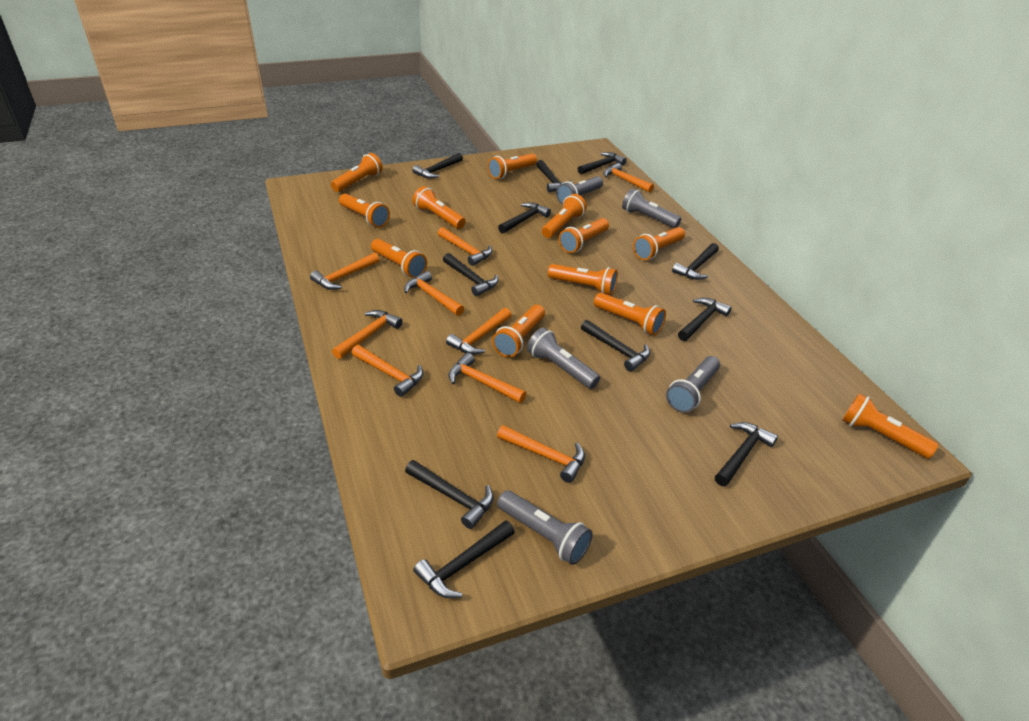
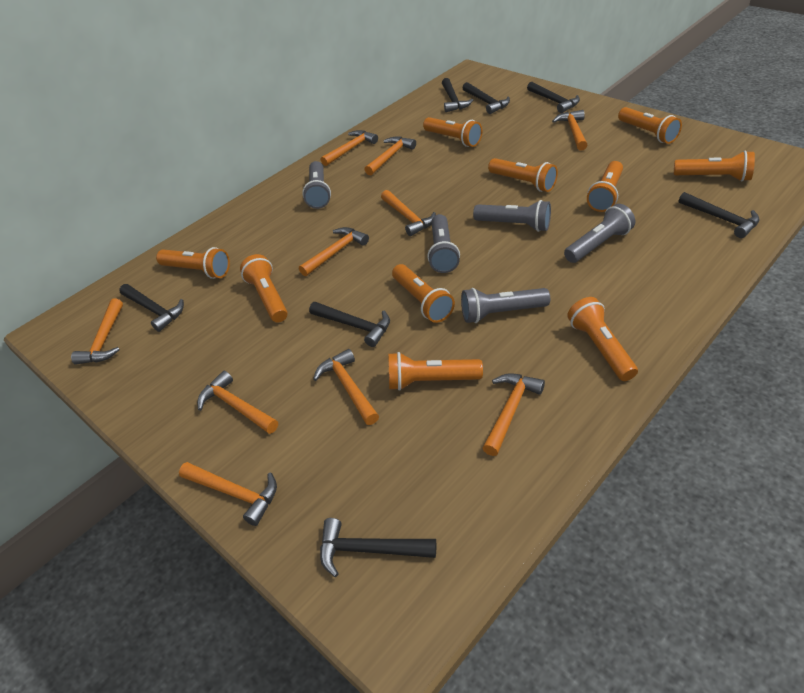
black hammer: 11 -> 7
orange flashlight: 12 -> 10
orange hammer: 9 -> 10

